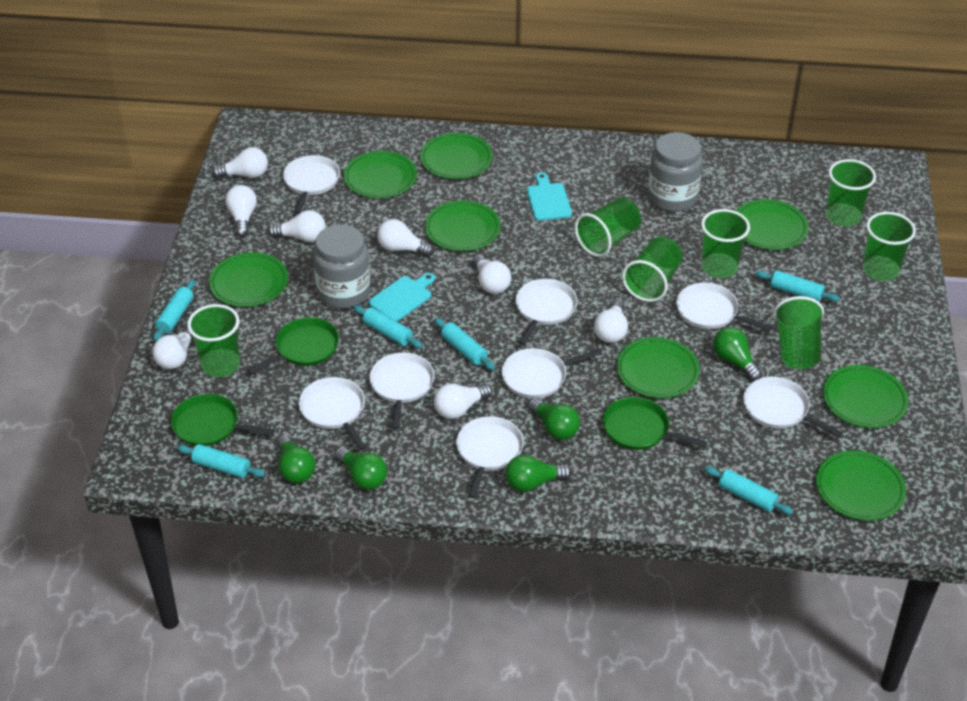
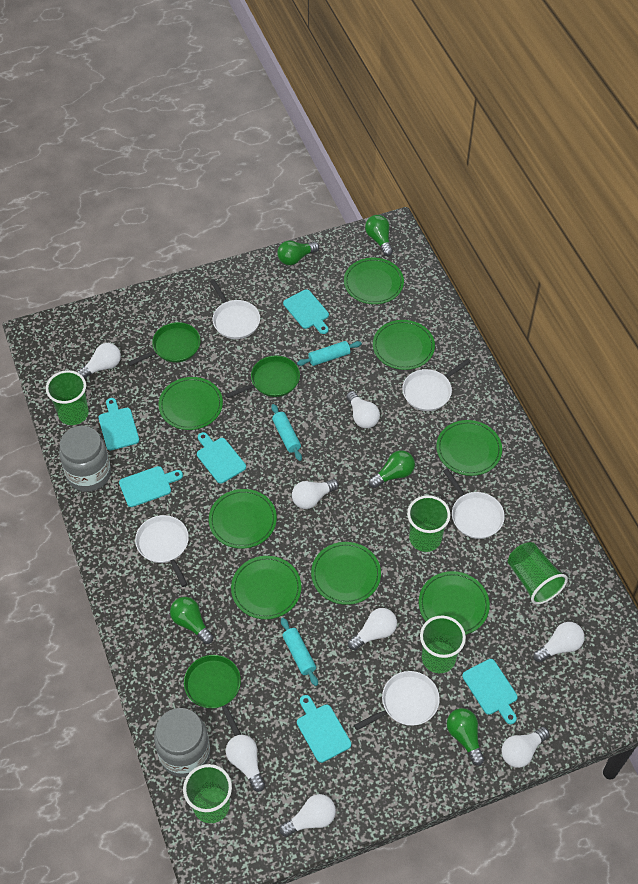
green cup: 7 -> 5
turquoise cutting board: 2 -> 6
turquoise rolling pin: 6 -> 3
white pan: 8 -> 5

